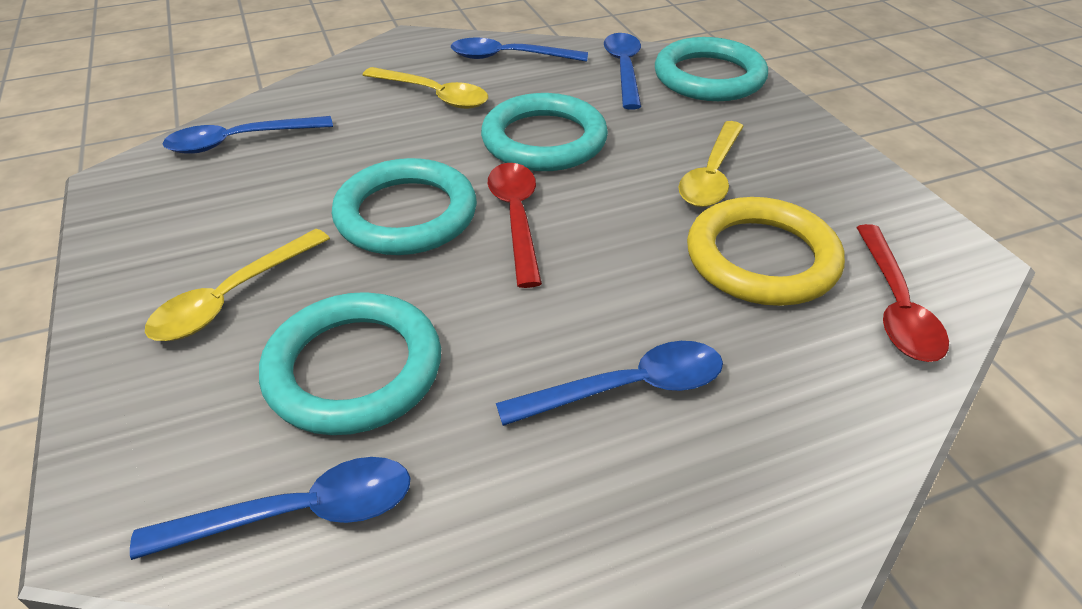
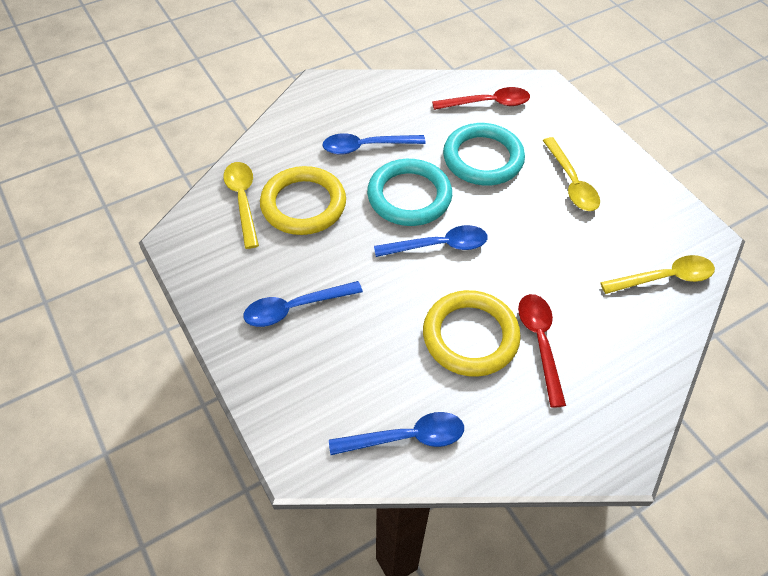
blue spoon: 5 -> 4
turquoise ring: 4 -> 2
yellow ring: 1 -> 2

